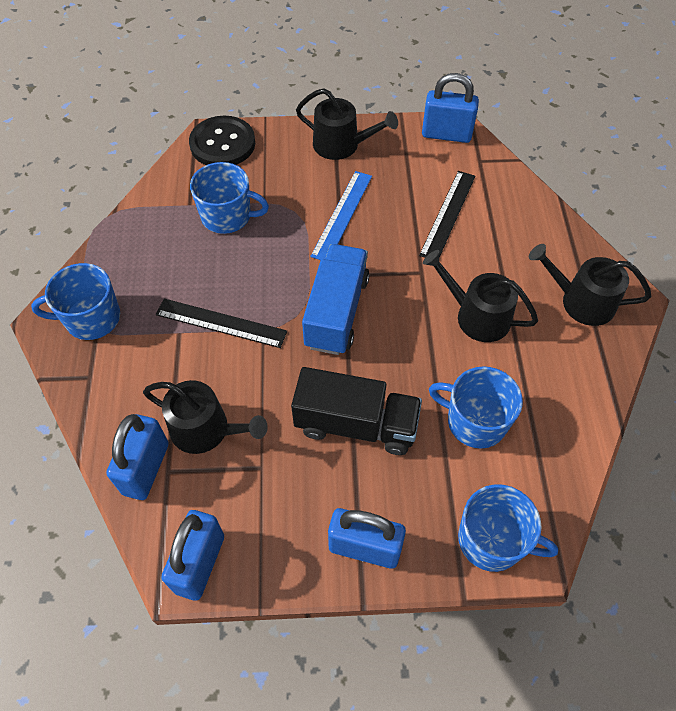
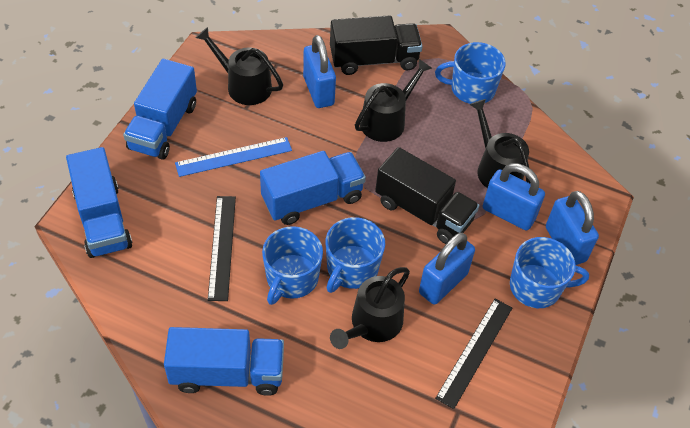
black button: 1 -> 0
black truck: 1 -> 2
blue truck: 1 -> 4

